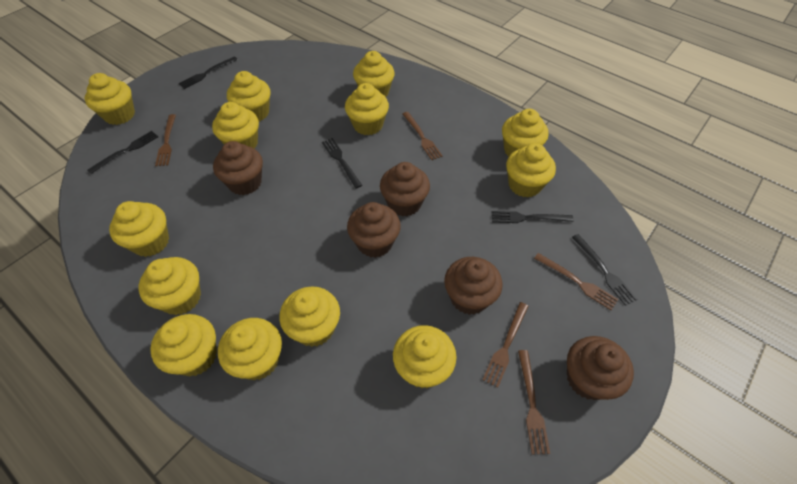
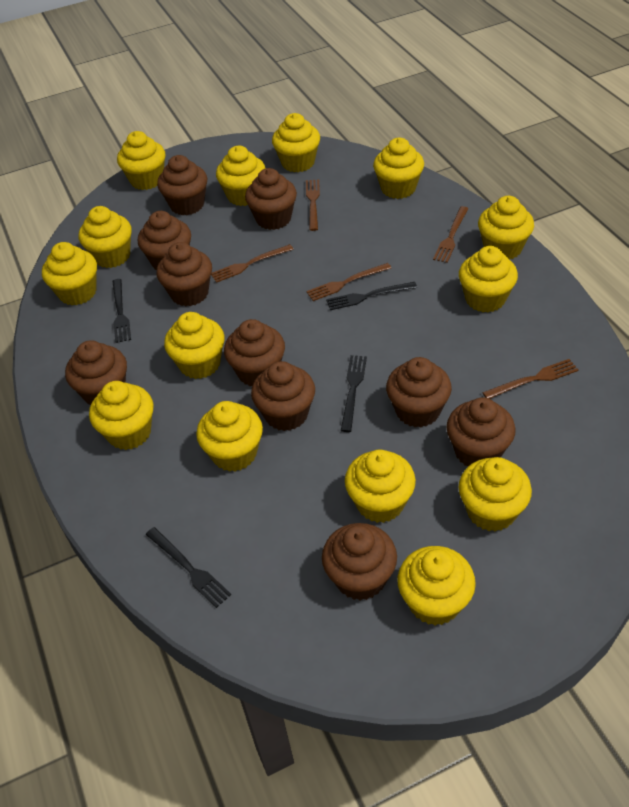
black fork: 5 -> 4
brown cupcake: 5 -> 10
yellow cupcake: 13 -> 14

